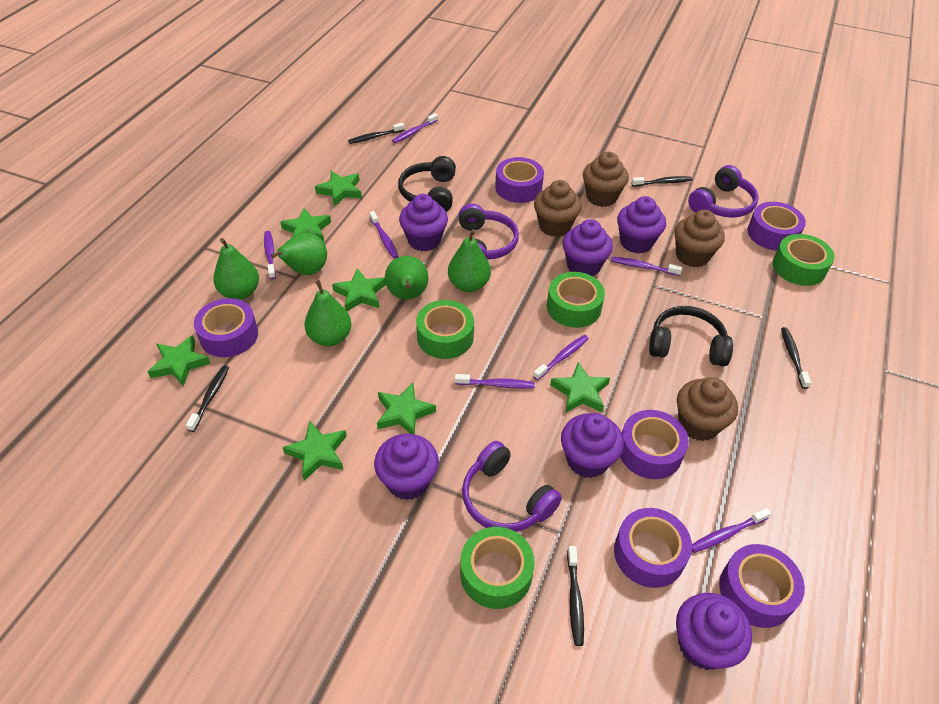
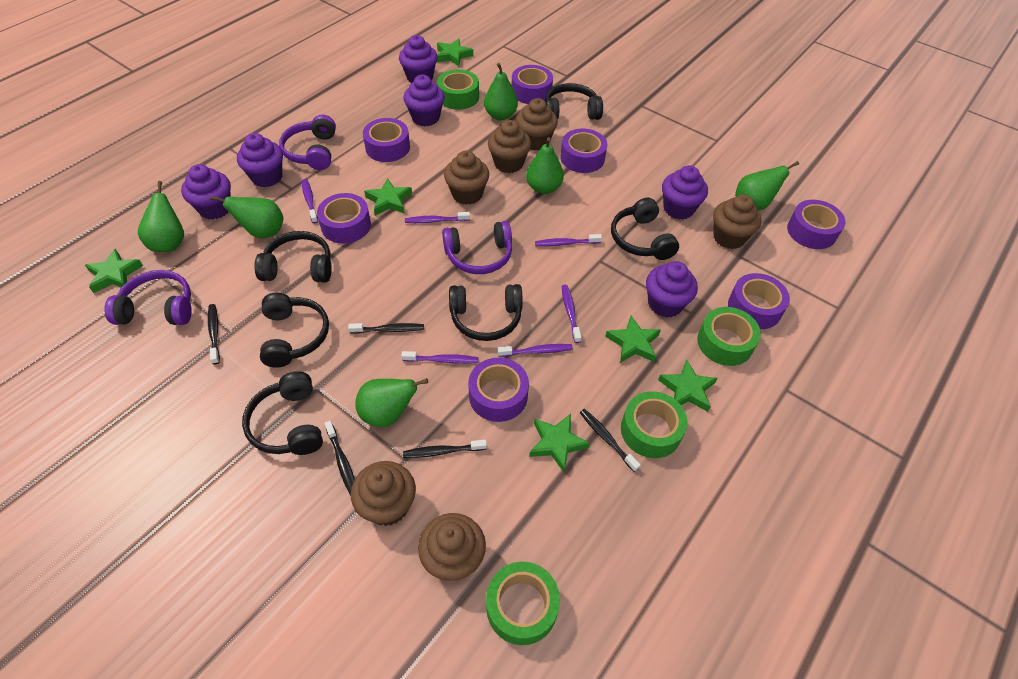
black headphones: 2 -> 6
brown cupcake: 4 -> 6
green pear: 5 -> 6
green star: 7 -> 6
purple tape: 6 -> 7
purple toothbrush: 7 -> 6

